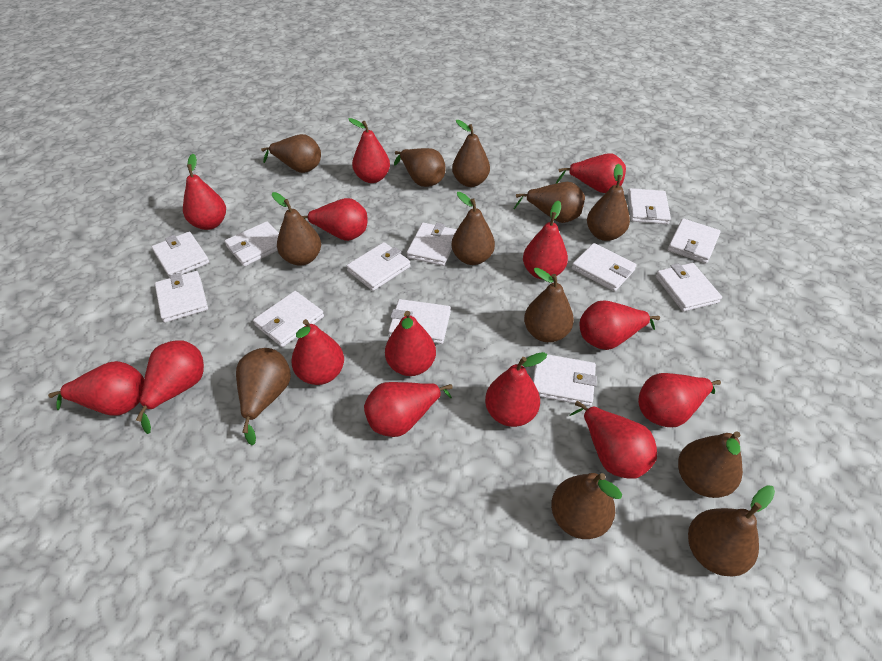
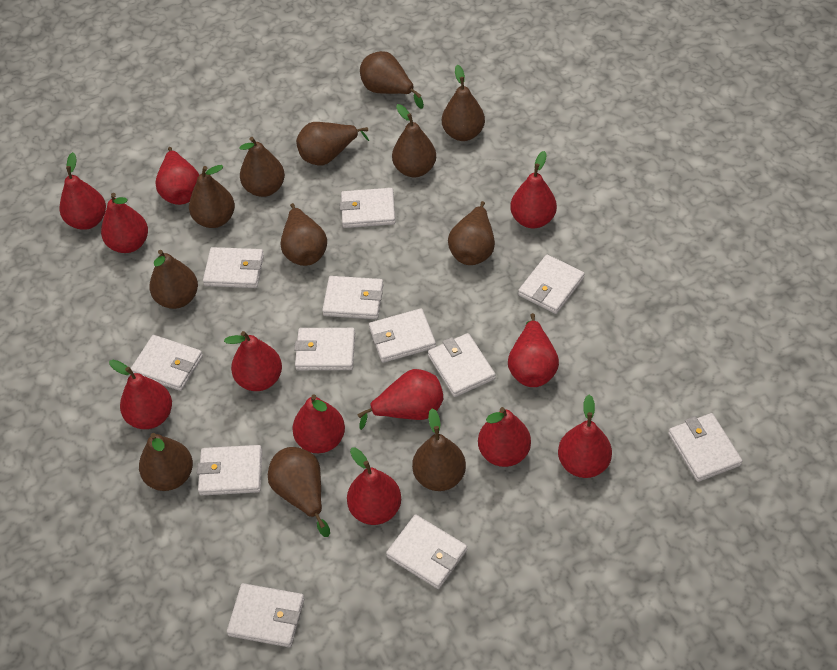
red pear: 14 -> 12

